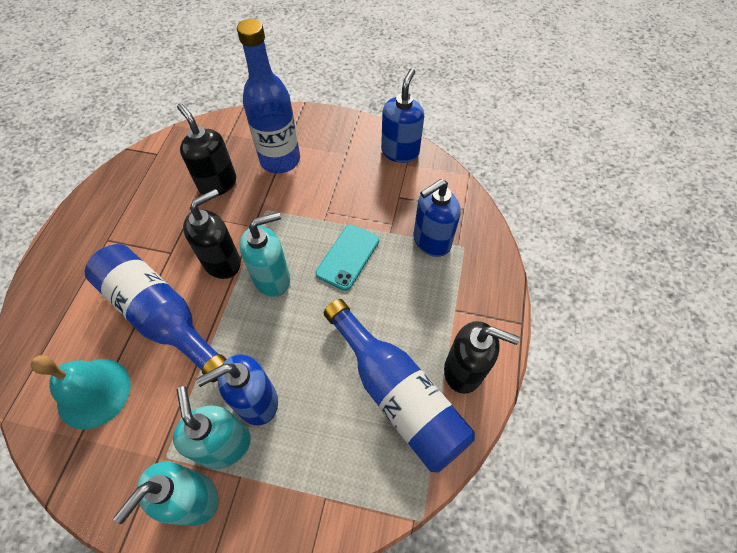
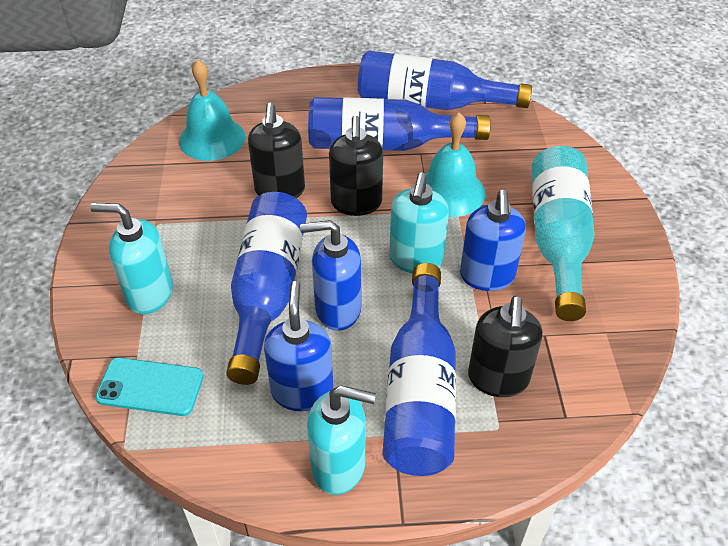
blue bottle: 3 -> 4
turquoise bell: 1 -> 2
turquoise bottle: 0 -> 1

